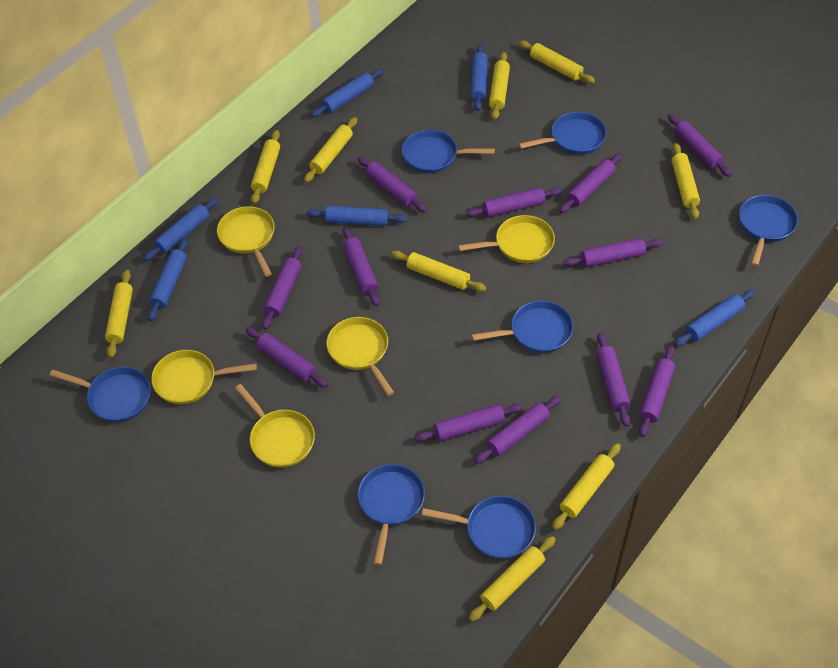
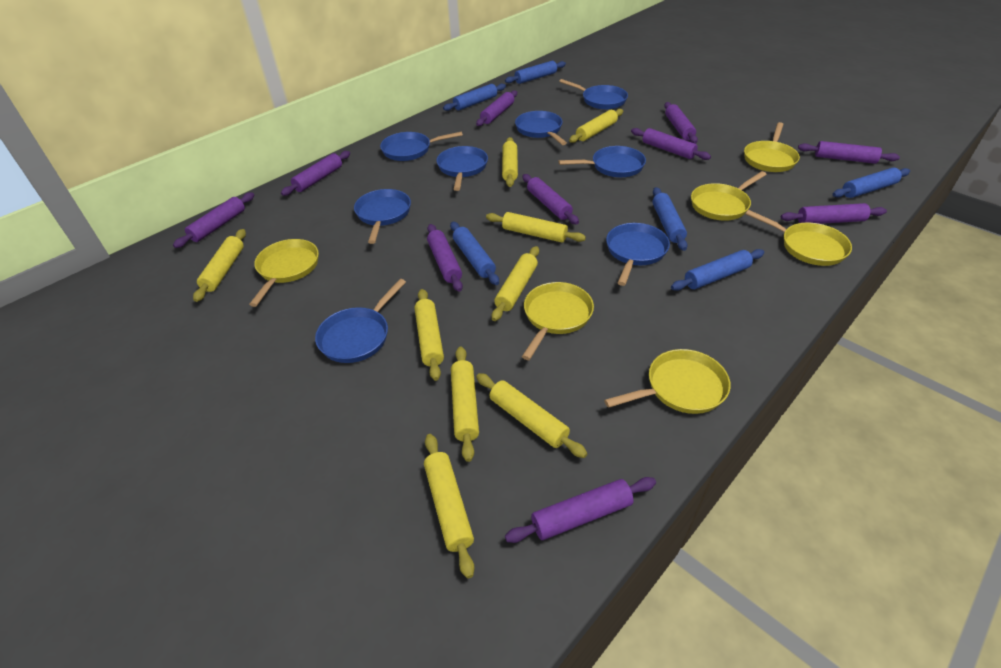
blue pan: 7 -> 8
purple rolling pin: 12 -> 10
yellow pan: 5 -> 6

